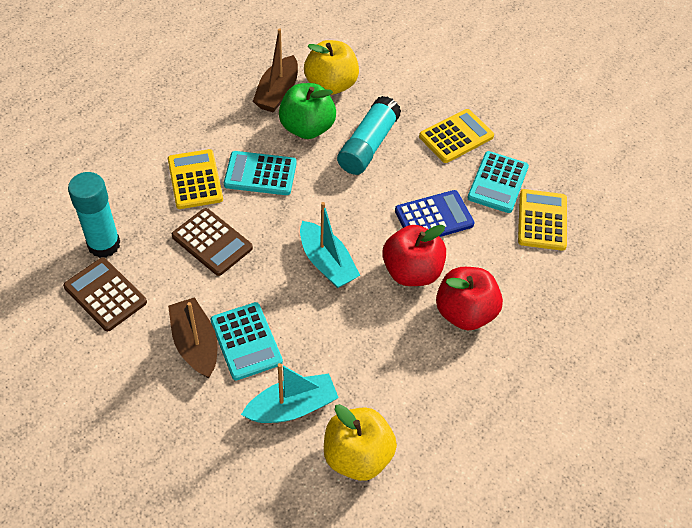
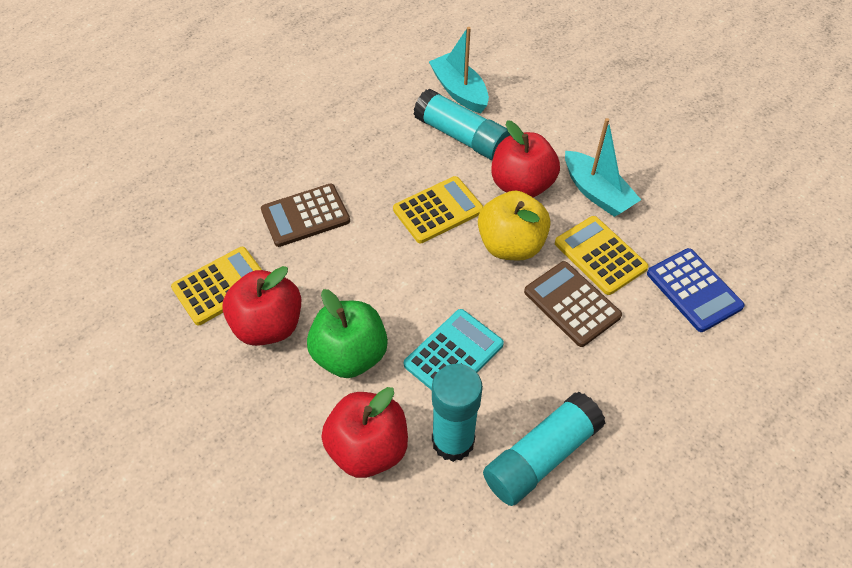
brown boat: 2 -> 0
red apple: 2 -> 3
turquoise calculator: 3 -> 1
turquoise glue stick: 2 -> 3
yellow apple: 2 -> 1

